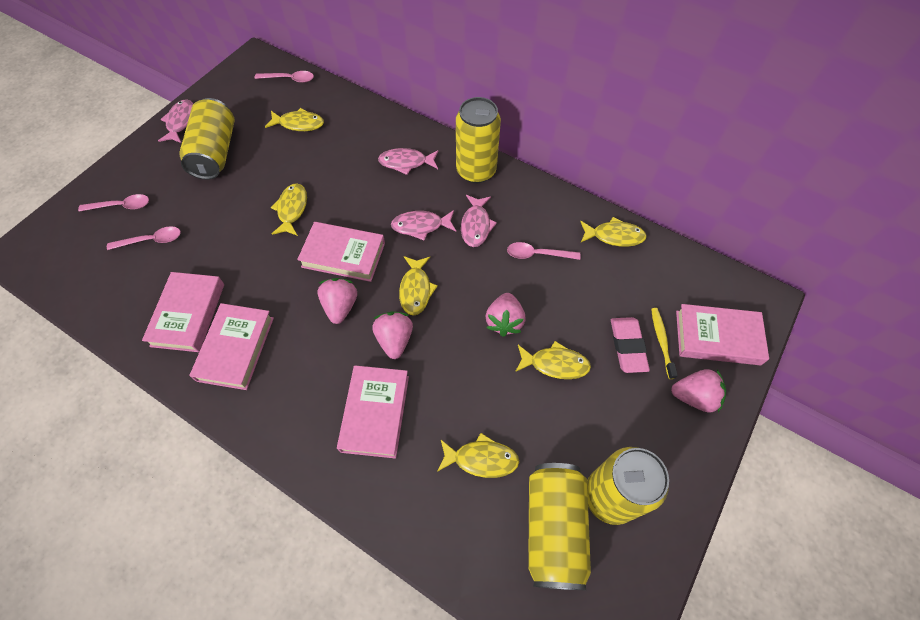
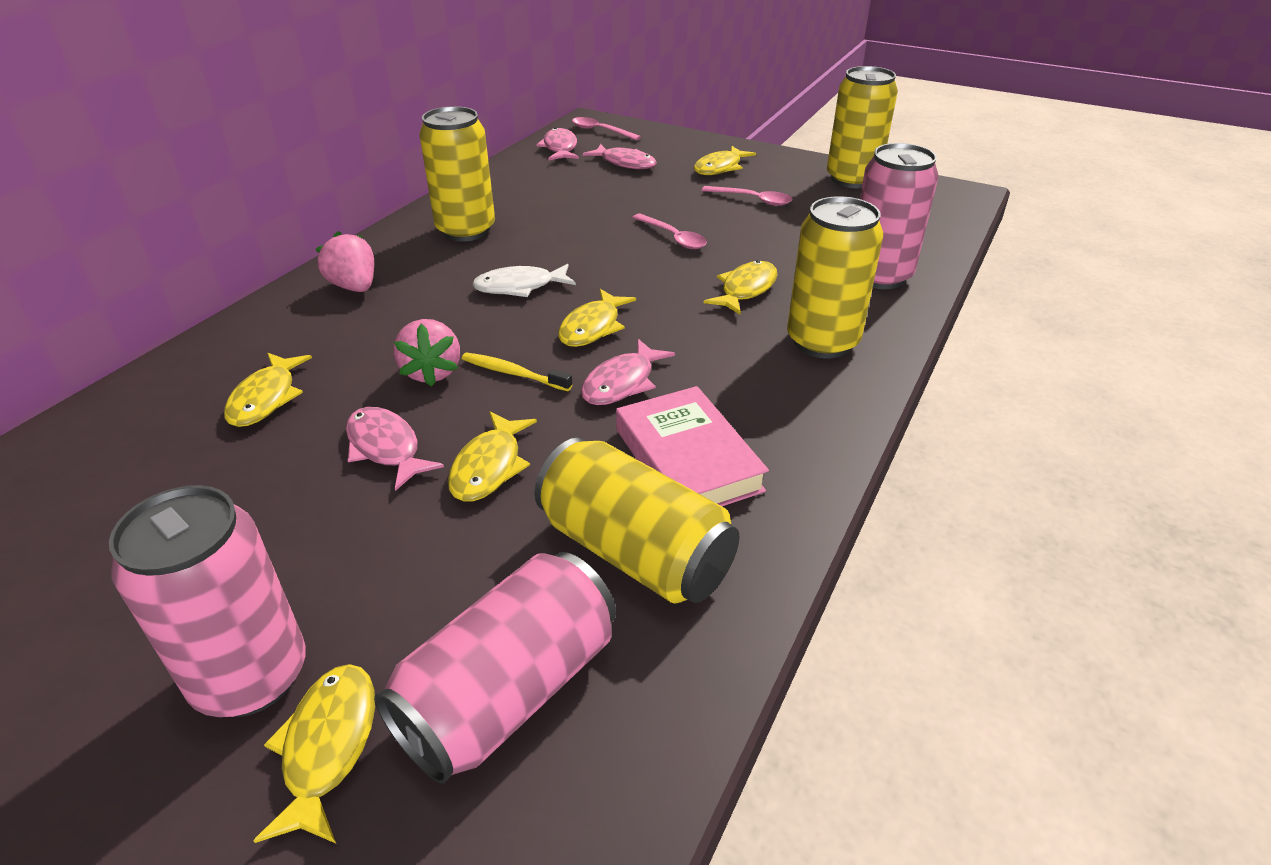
pink book: 5 -> 1
pink can: 0 -> 3
pink eraser: 1 -> 0
pink spoon: 4 -> 3
pink strawberry: 4 -> 2
white fish: 0 -> 1

